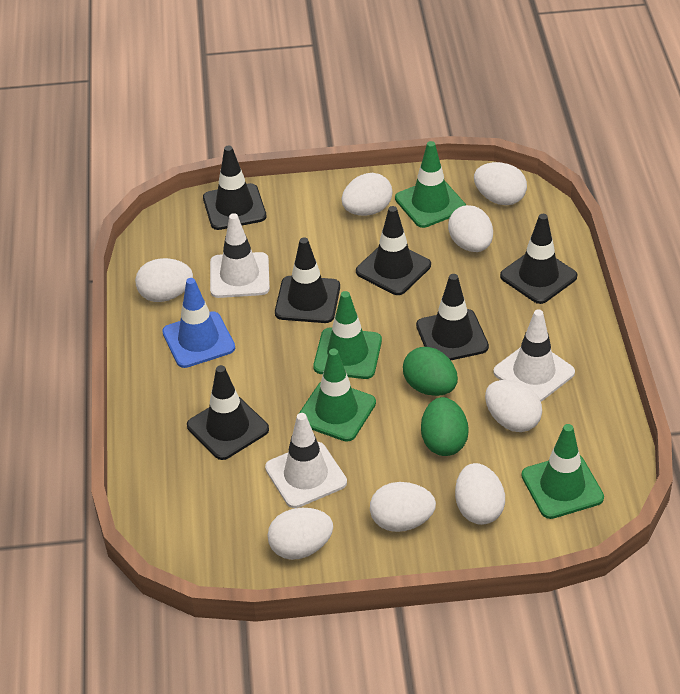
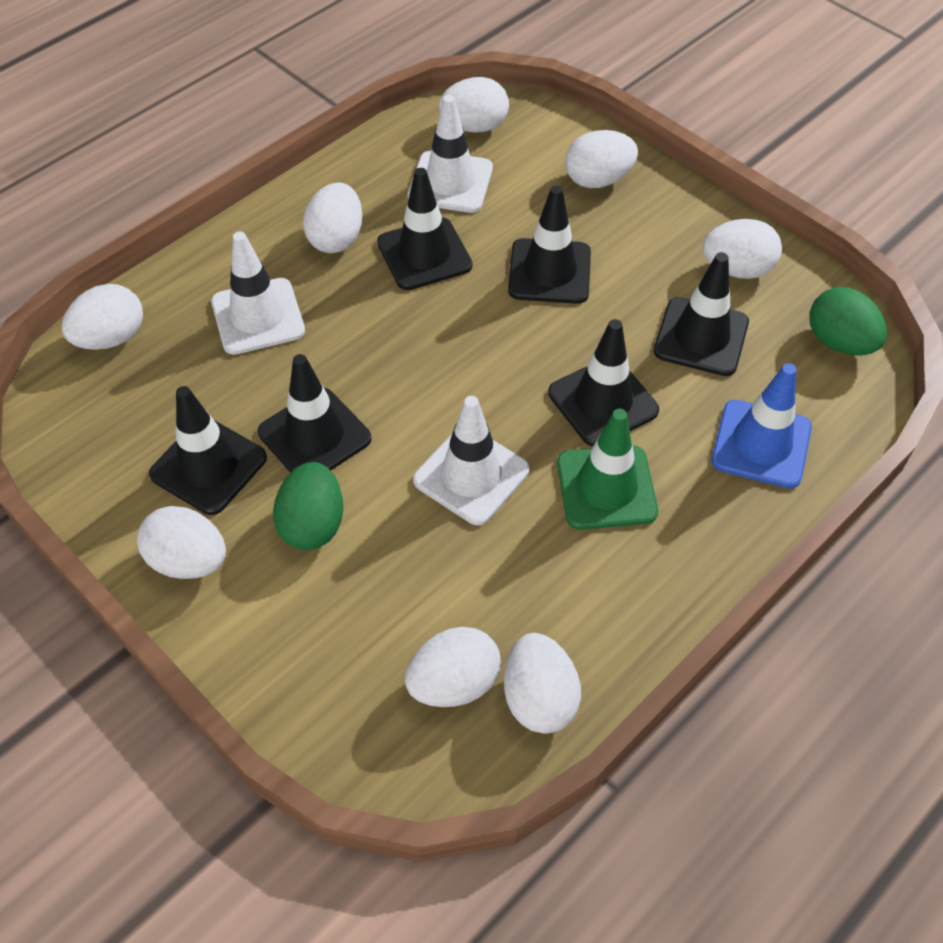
green traffic cone: 4 -> 1

